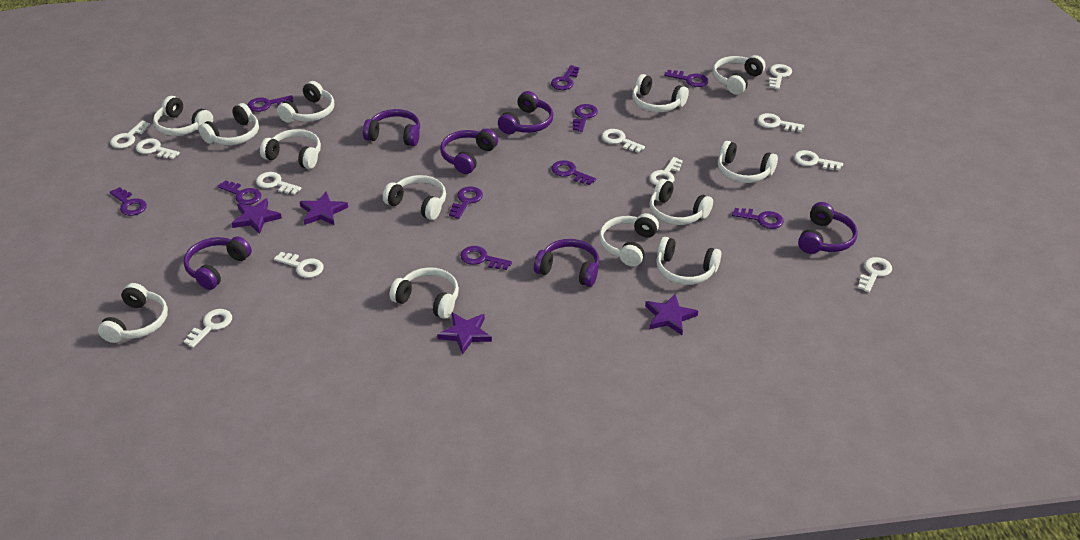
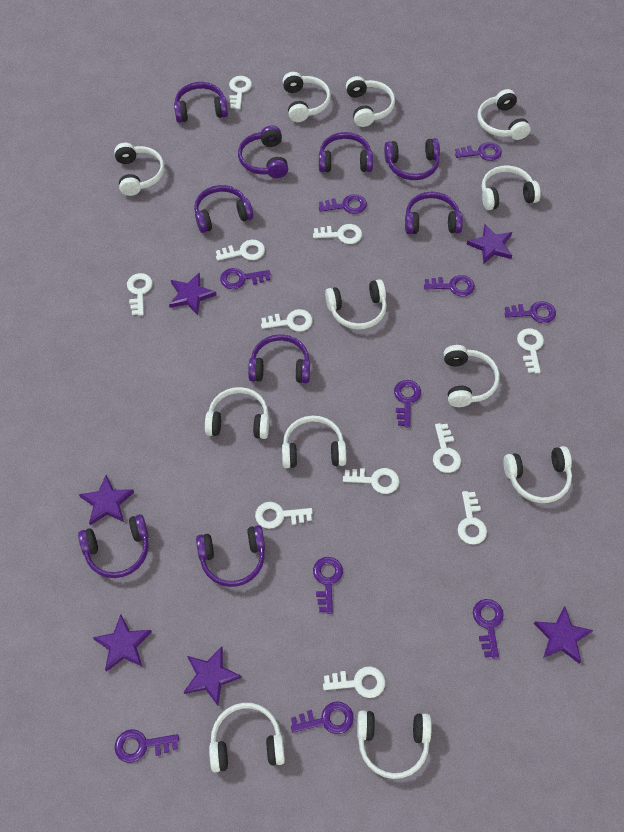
purple headphones: 6 -> 9
purple star: 4 -> 6
white headphones: 13 -> 12

